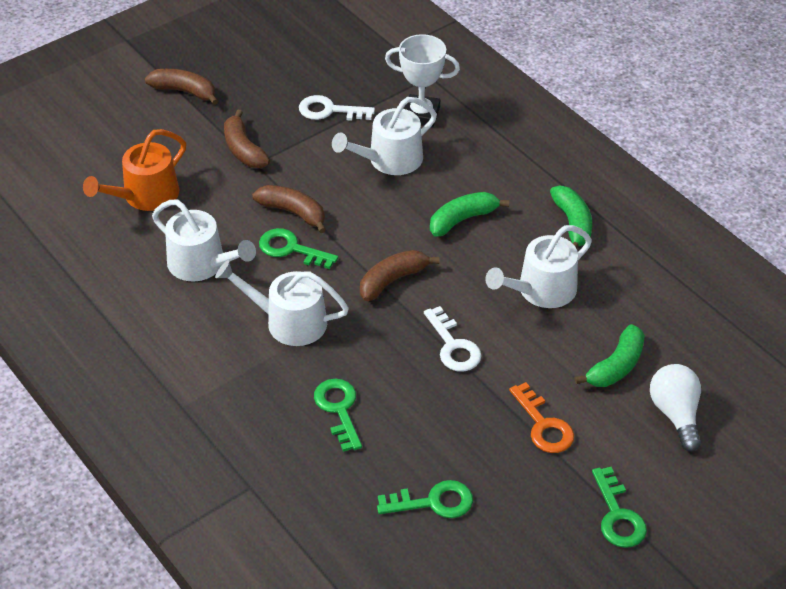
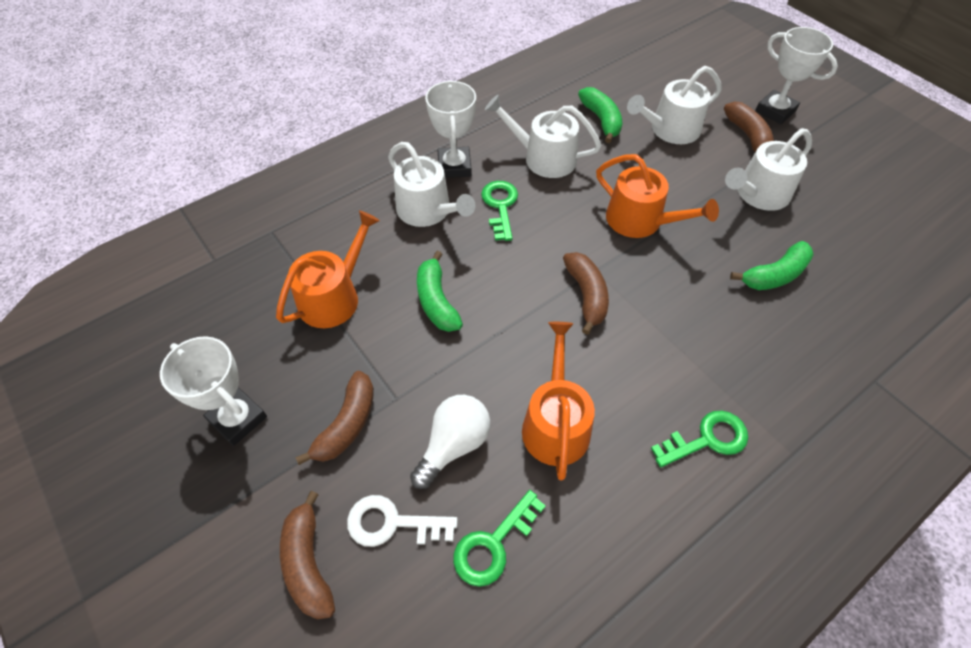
green key: 4 -> 3
orange key: 1 -> 0
orange watering can: 1 -> 3
white key: 2 -> 1
white trophy: 1 -> 3

